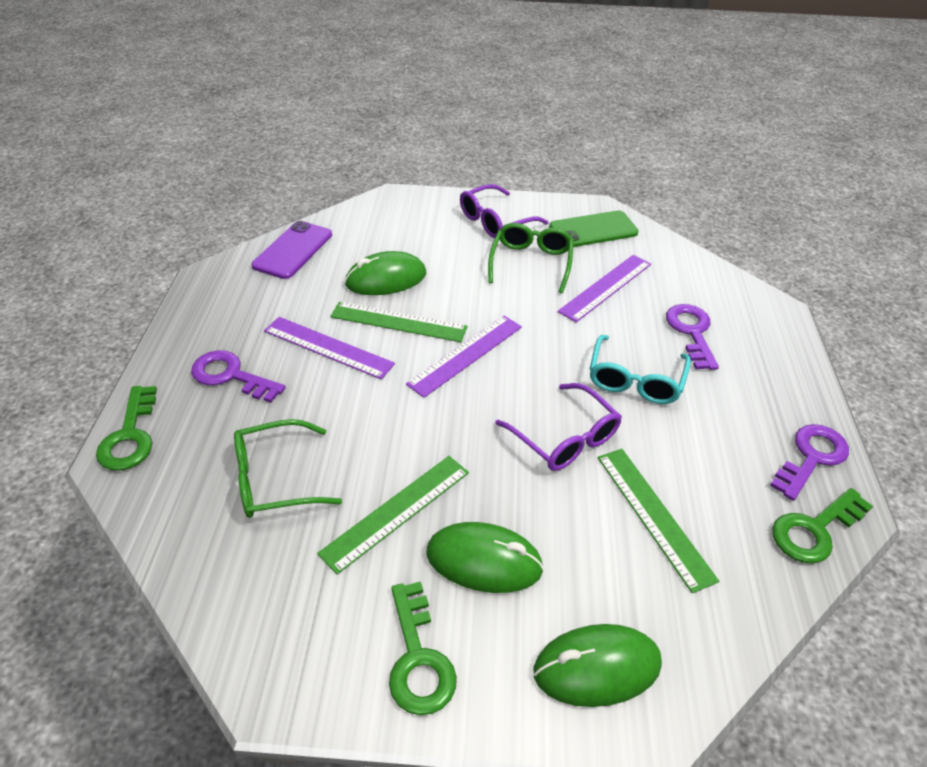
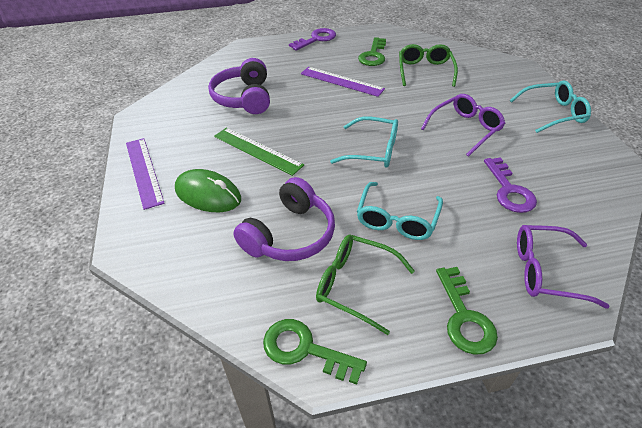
green mouse: 3 -> 1
green phone: 1 -> 0
green ruler: 3 -> 1
purple headphones: 0 -> 2
purple key: 3 -> 2
purple phone: 1 -> 0
purple ruler: 3 -> 2
turquoise glasses: 1 -> 3

